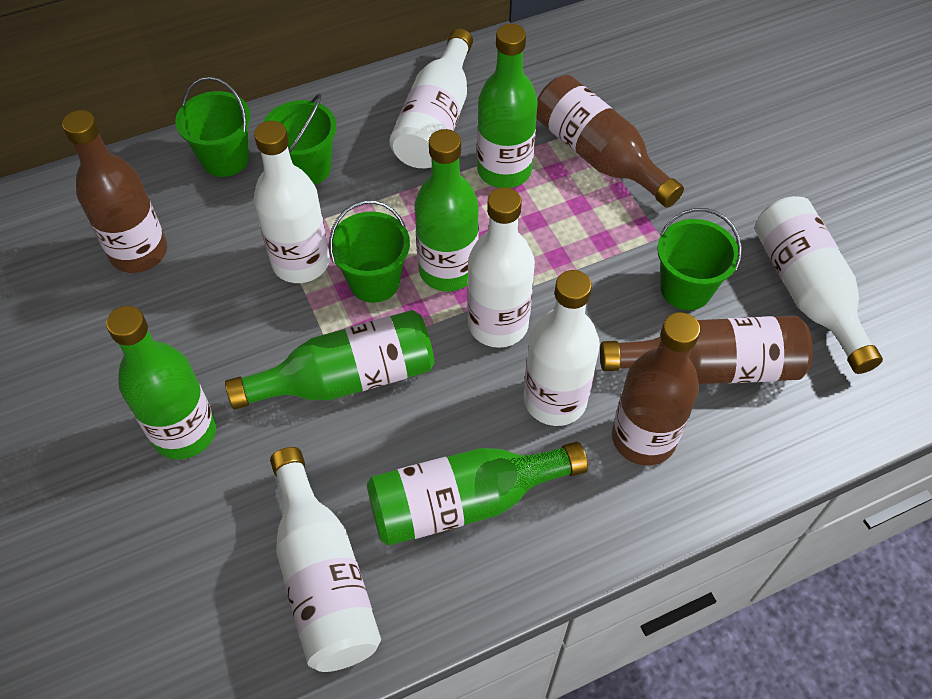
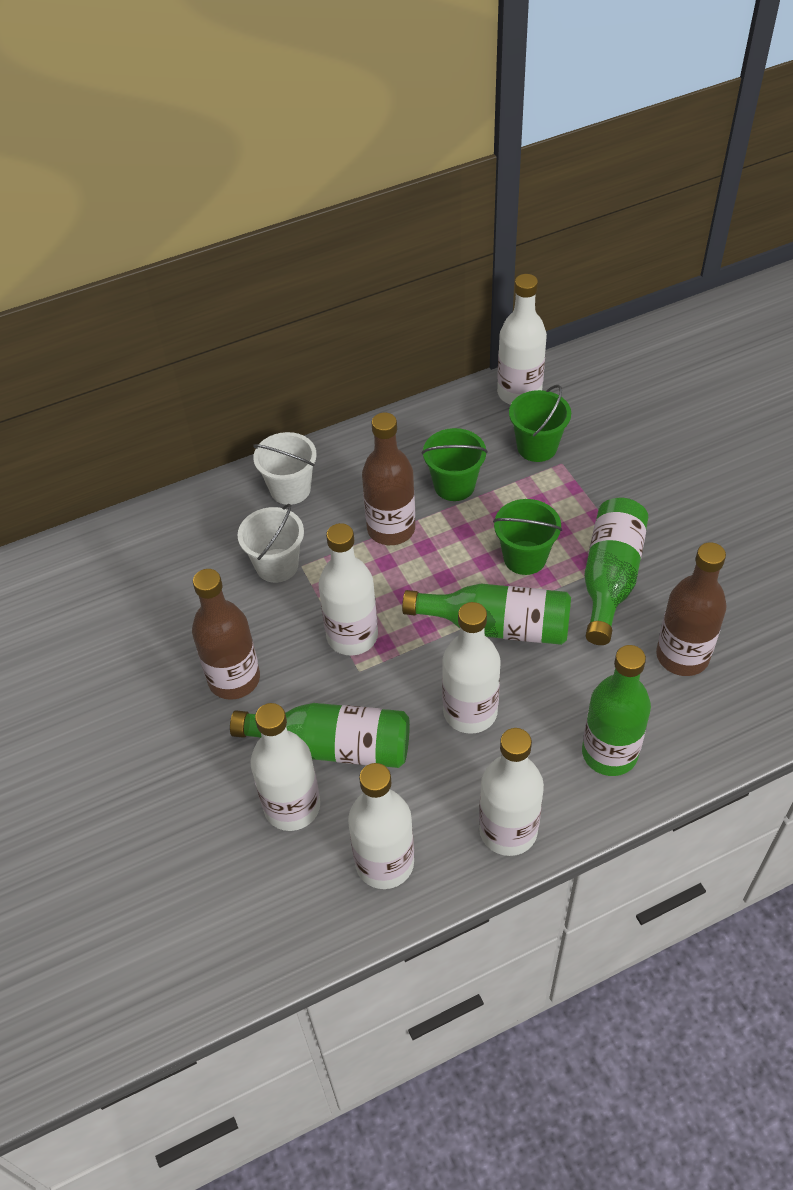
brown bottle: 4 -> 3
green bottle: 5 -> 4
green bucket: 4 -> 3
white bucket: 0 -> 2

